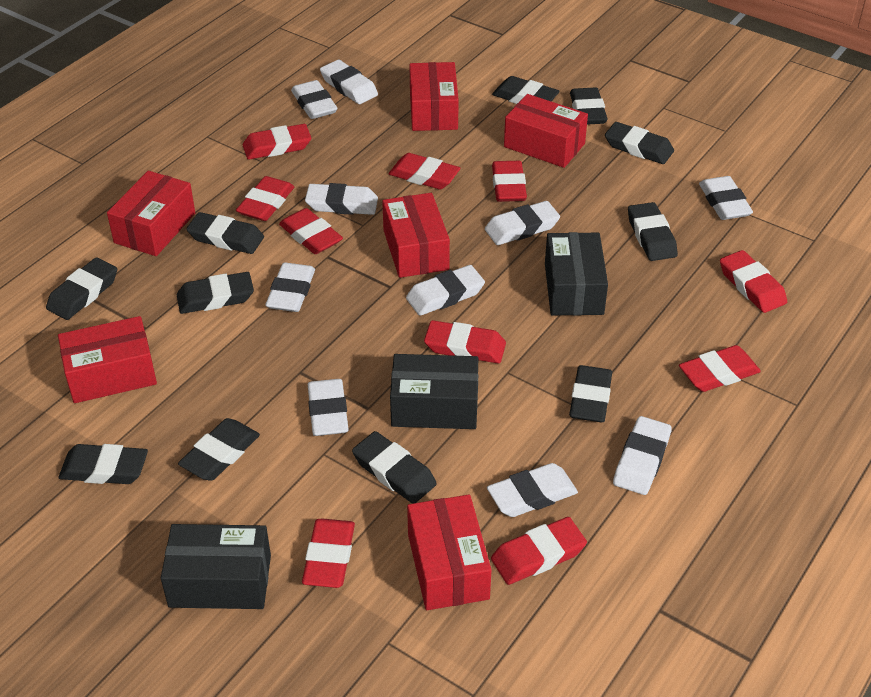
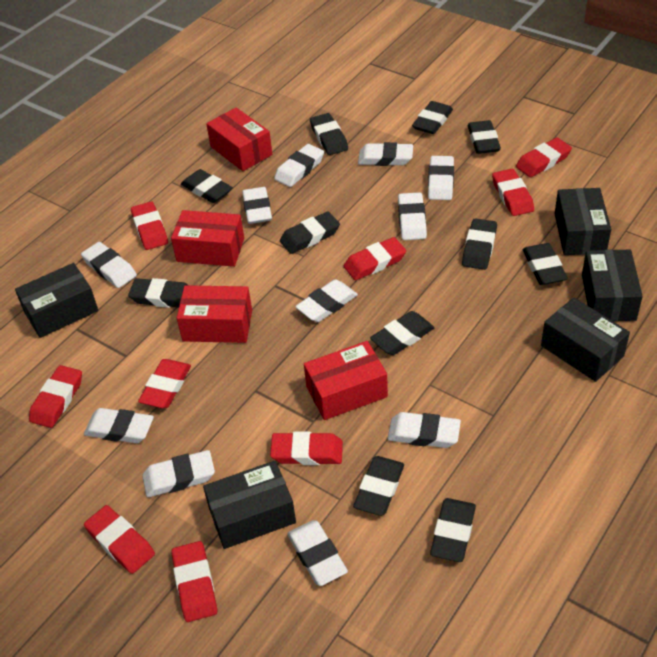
black box: 3 -> 5
red box: 6 -> 4
red eraser: 10 -> 9
white eraser: 10 -> 11

